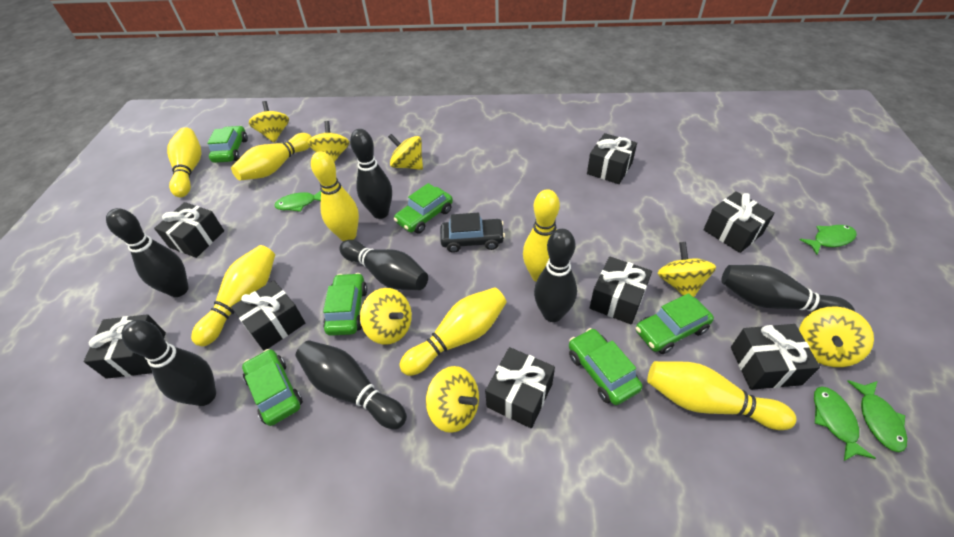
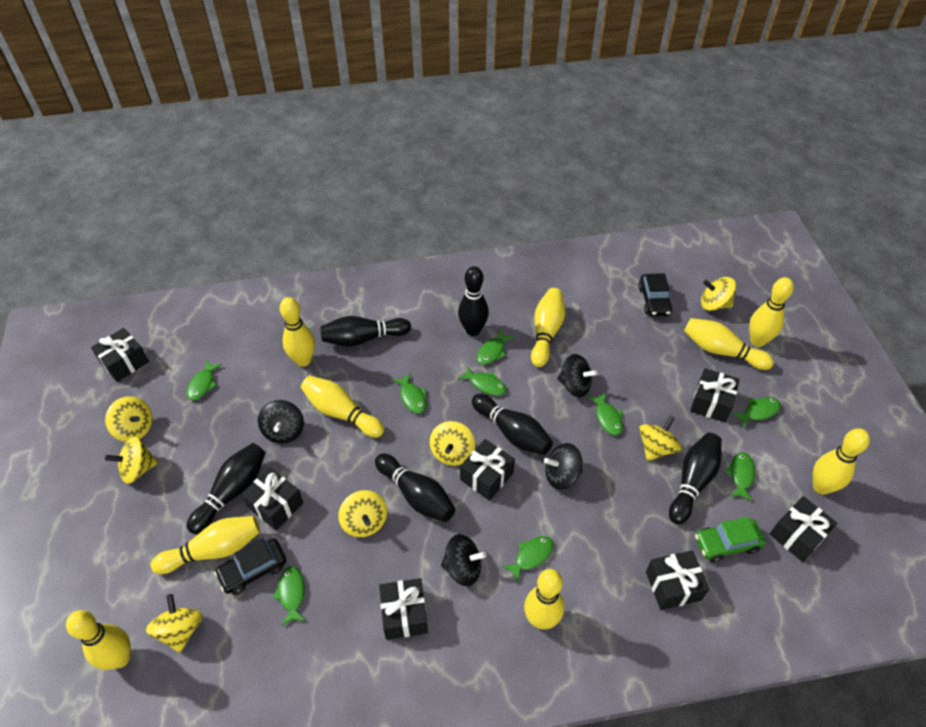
black bowling pin: 7 -> 6
black car: 1 -> 2
black gift: 8 -> 7
black spinning top: 0 -> 4
green car: 6 -> 1
green fish: 4 -> 9
yellow bowling pin: 7 -> 9

